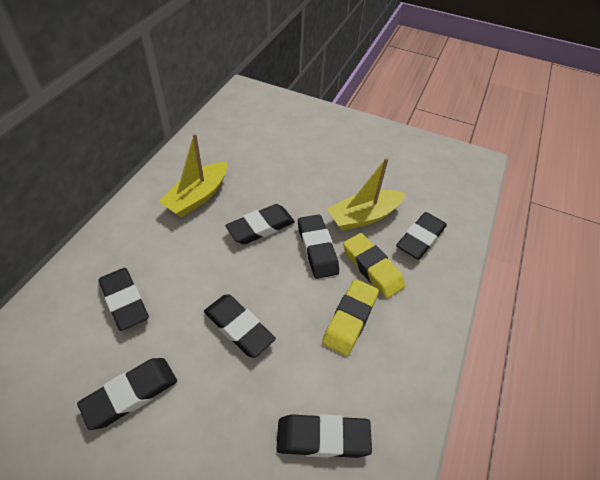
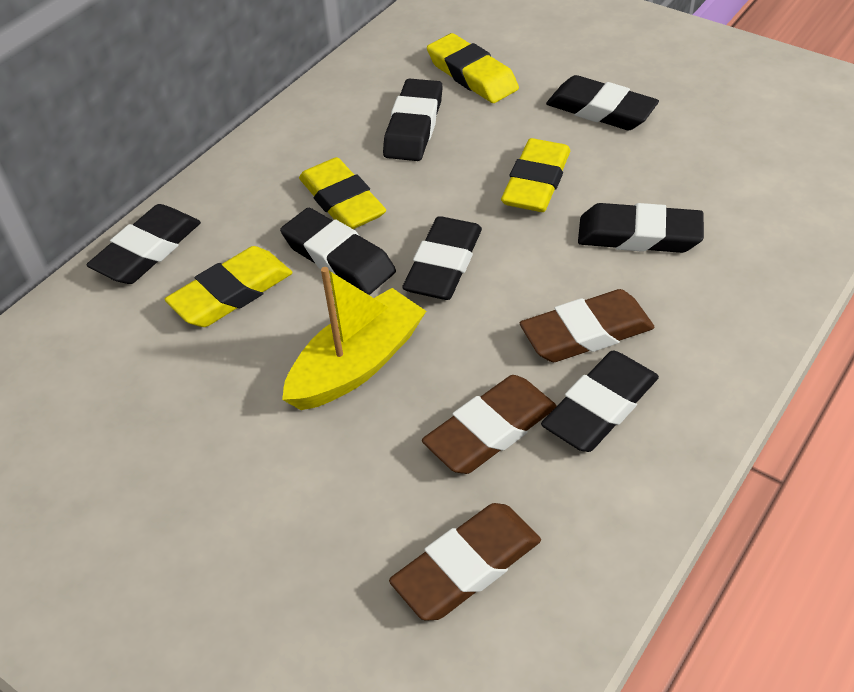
brown eraser: 0 -> 3
yellow boat: 2 -> 1
yellow eraser: 2 -> 4

